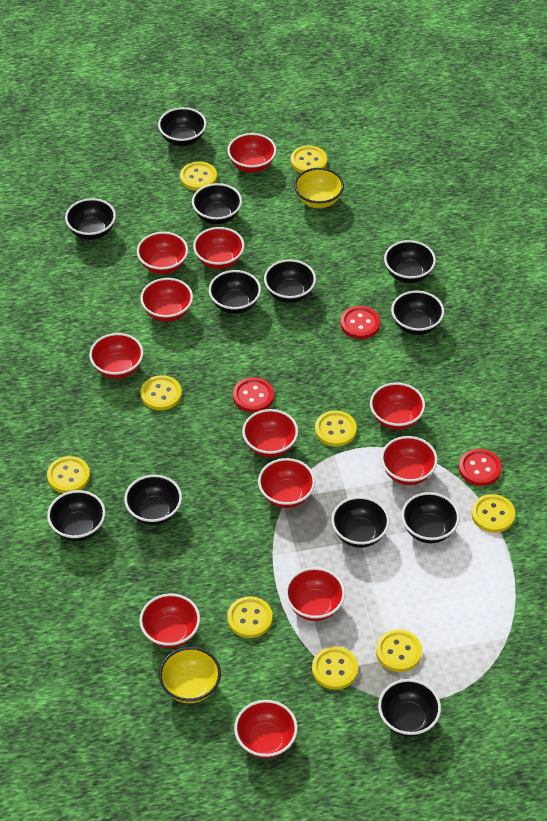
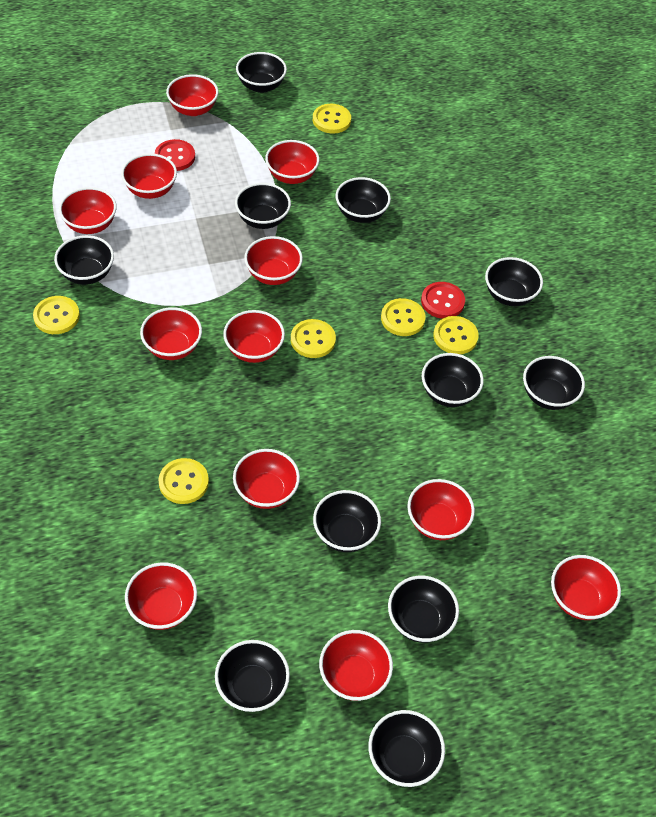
black bowl: 12 -> 11
red button: 3 -> 2
yellow bowl: 2 -> 0
yellow button: 9 -> 6

